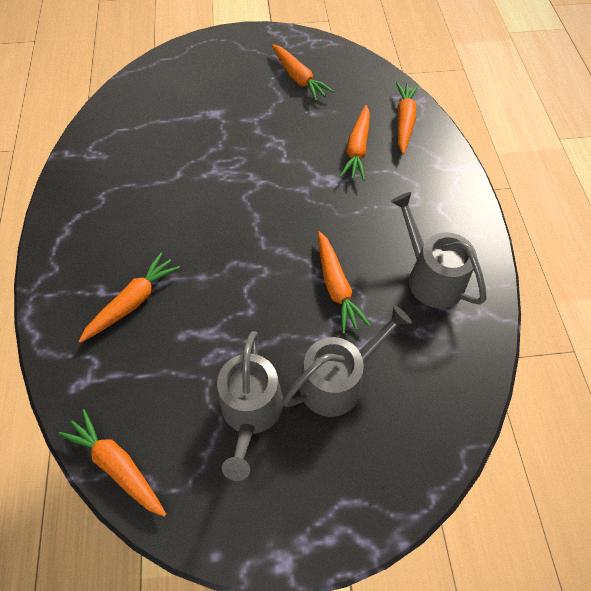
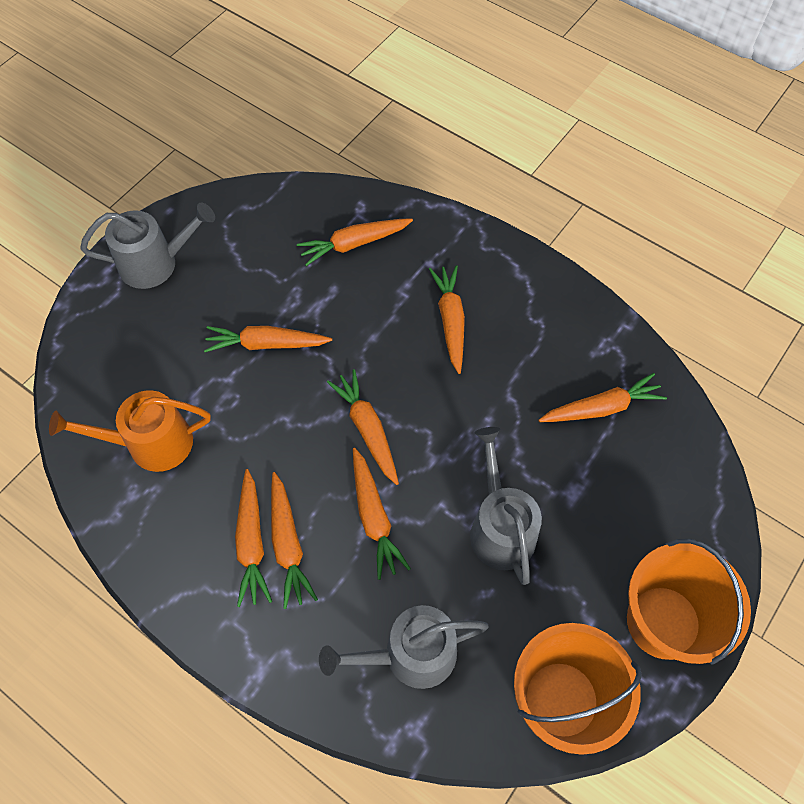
orange bucket: 0 -> 2
orange carrot: 6 -> 8
orange watering can: 0 -> 1

